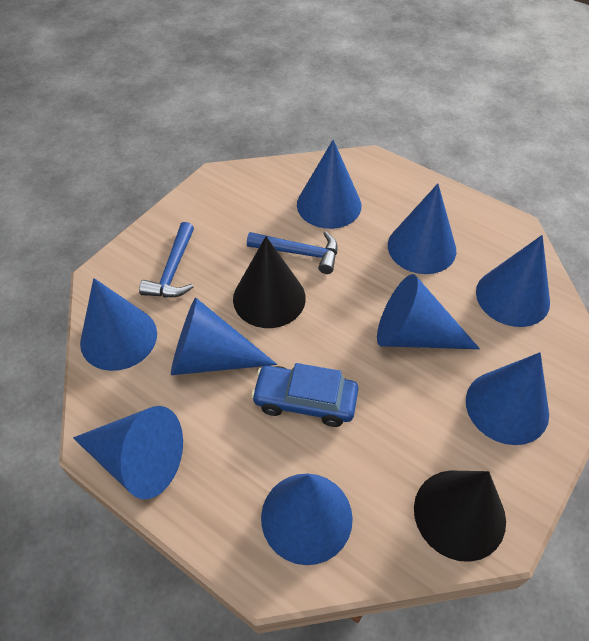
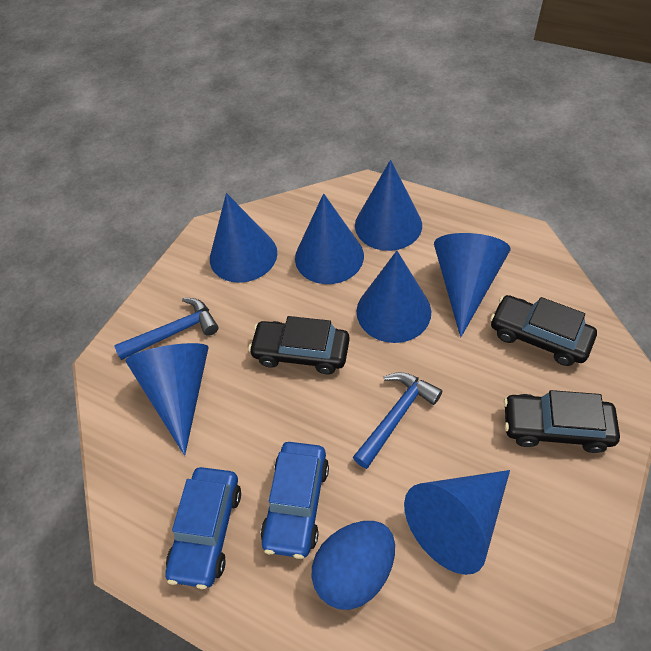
black car: 0 -> 3
black cone: 2 -> 0
blue car: 1 -> 2
blue cone: 9 -> 7
blue egg: 0 -> 1

